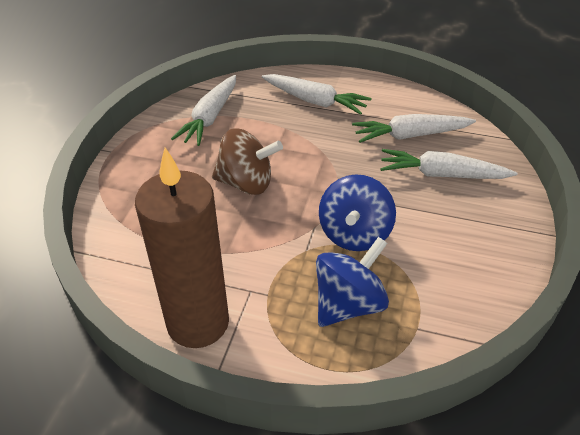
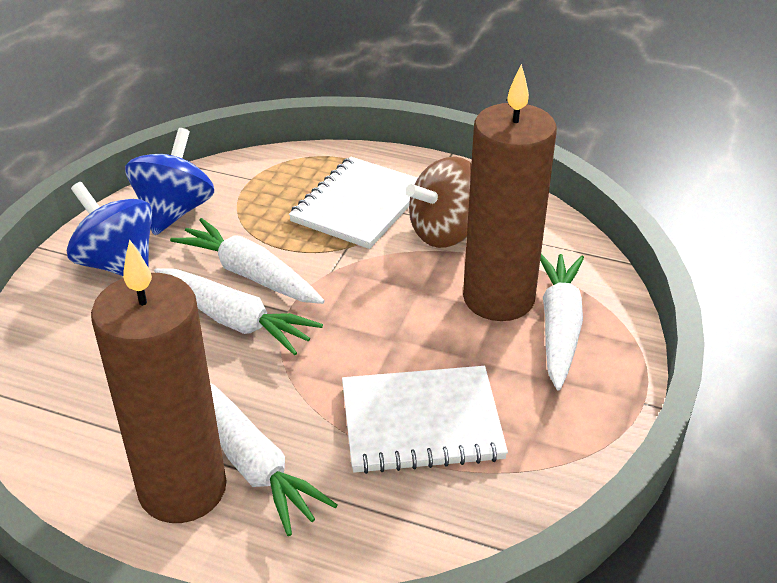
brown candle: 1 -> 2
white notebook: 0 -> 2

